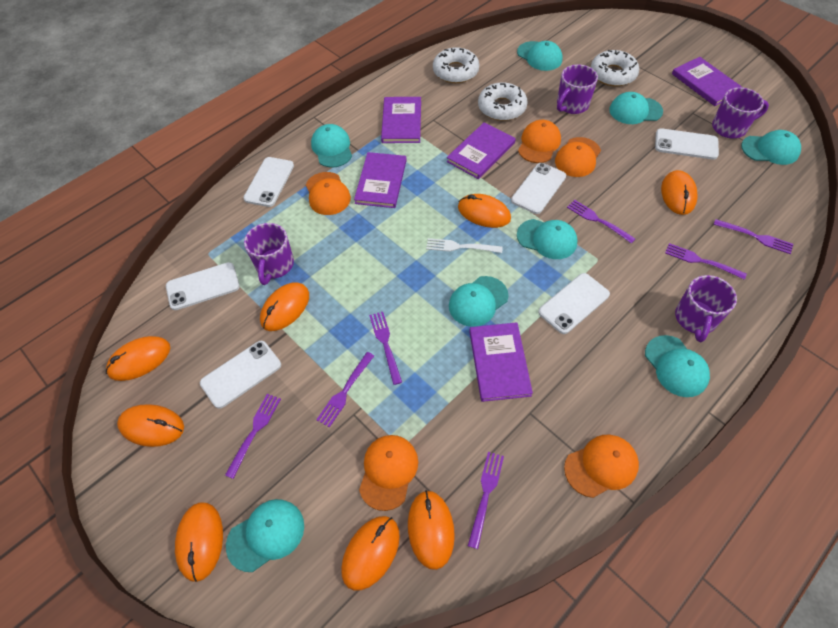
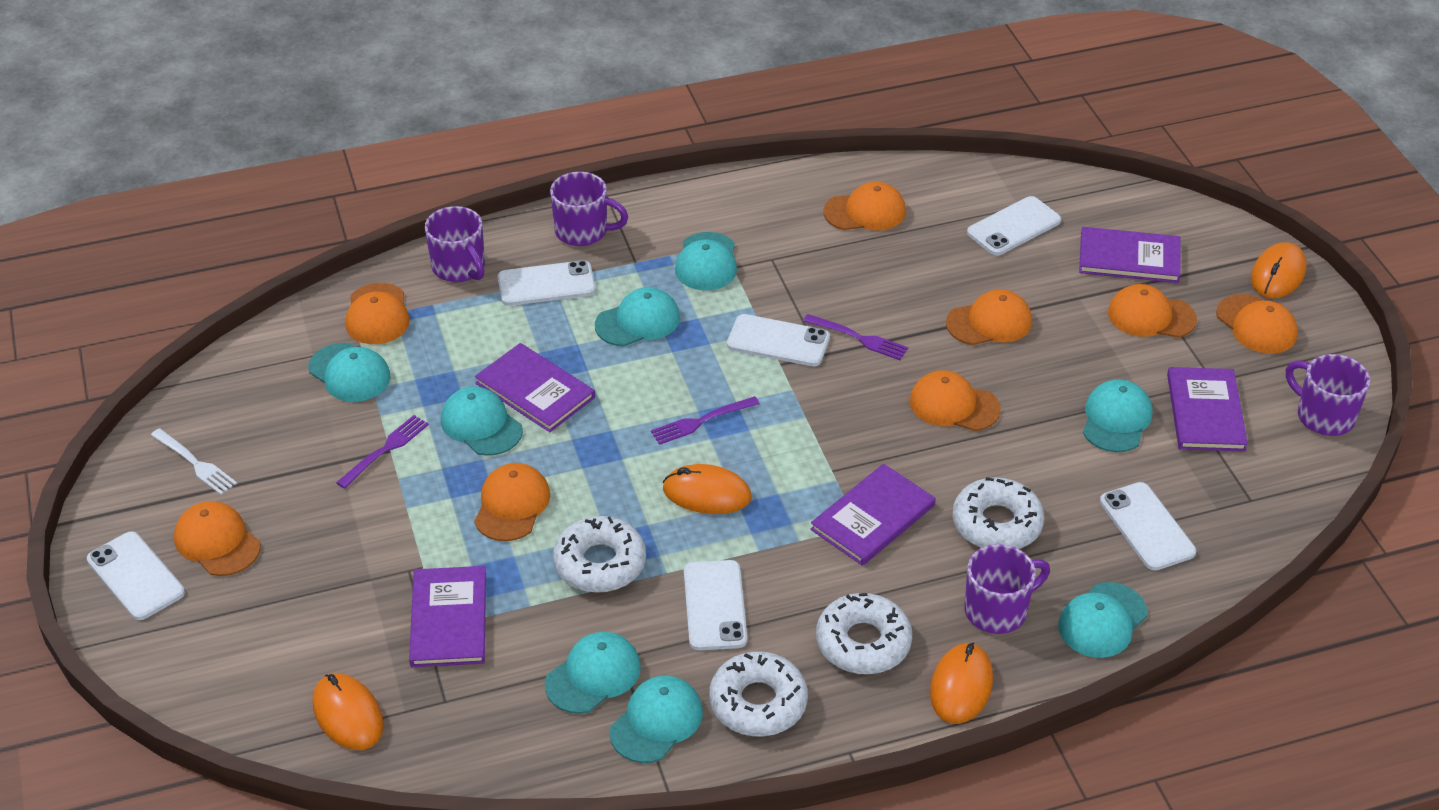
orange cap: 5 -> 8
orange mouse: 8 -> 4
purple fork: 7 -> 3
white donut: 3 -> 4

